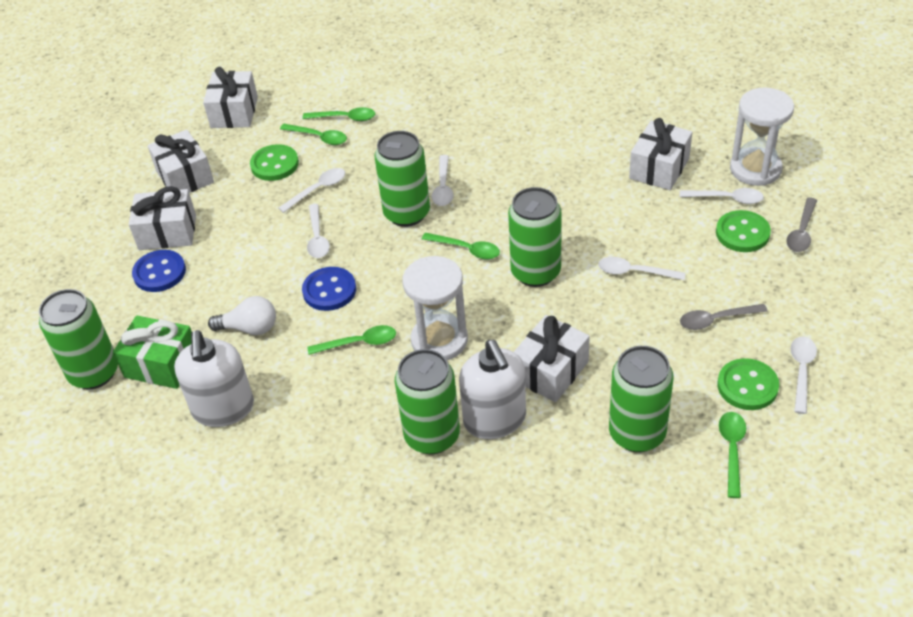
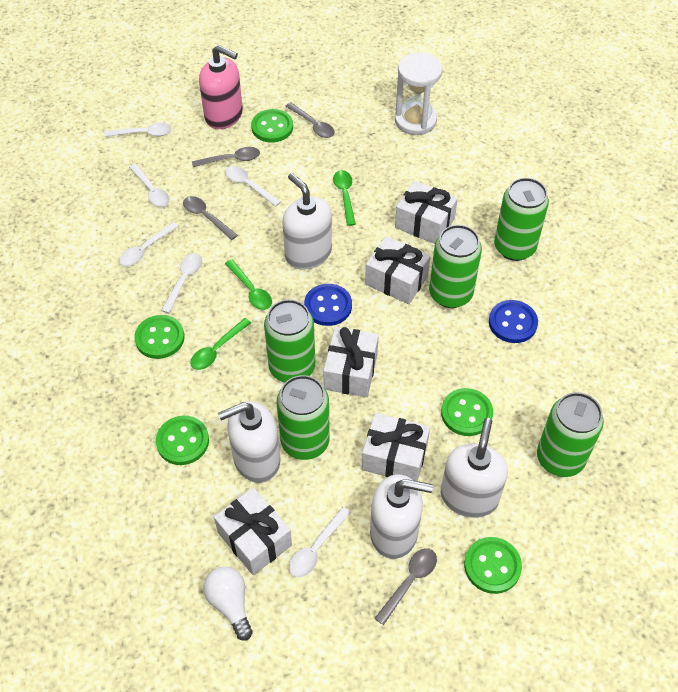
green button: 3 -> 5
green gift: 1 -> 0
green spoon: 5 -> 3
grey spoon: 2 -> 4
pink soap dispenser: 0 -> 1
white hourglass: 2 -> 1
white soap dispenser: 2 -> 4

